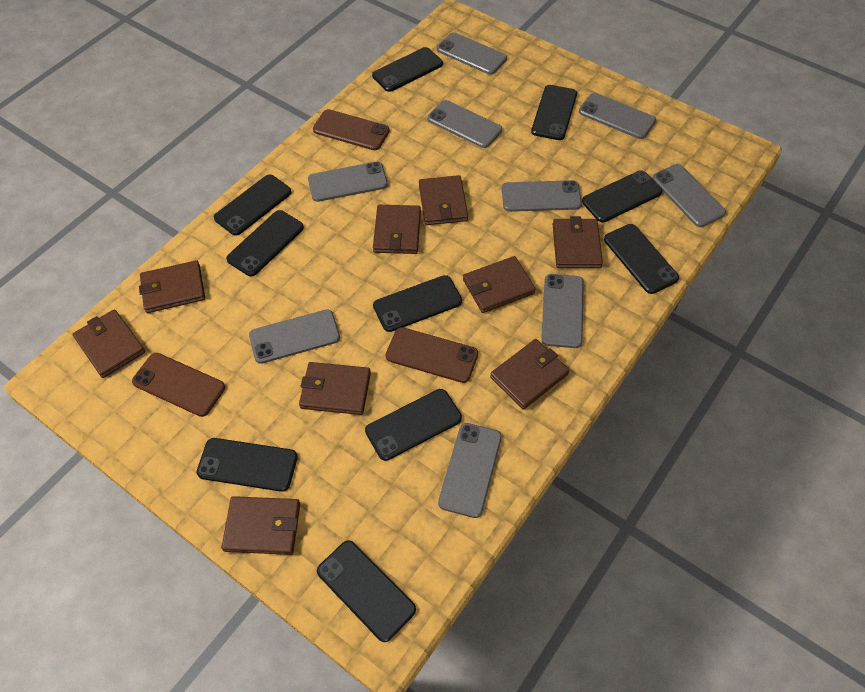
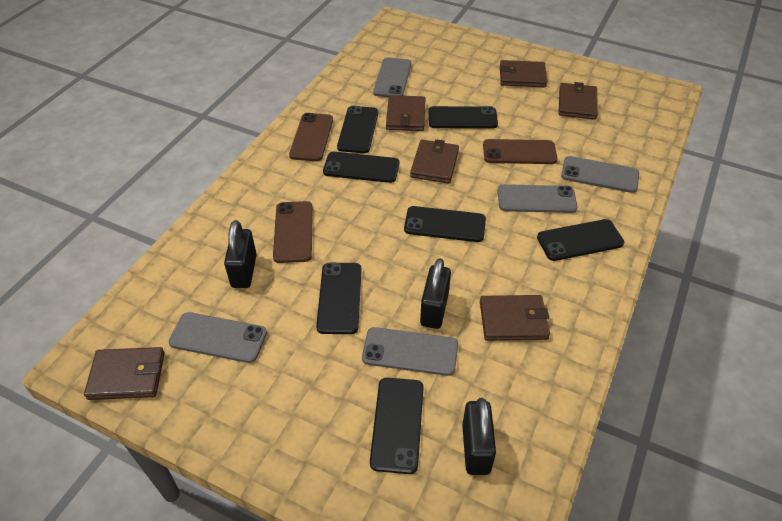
black padlock: 0 -> 3
black phone: 10 -> 7
brown wallet: 9 -> 6
grey phone: 9 -> 5

